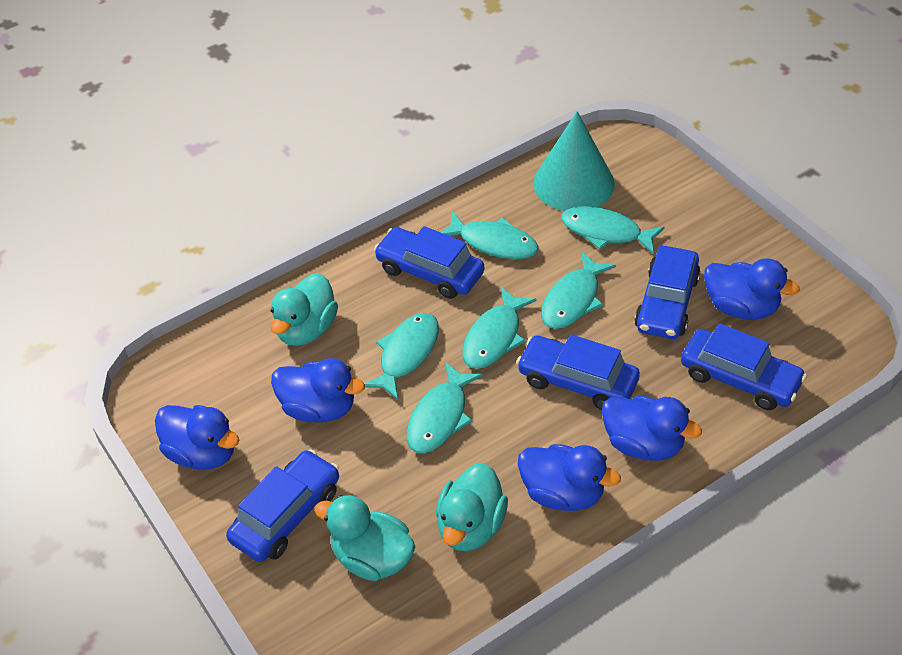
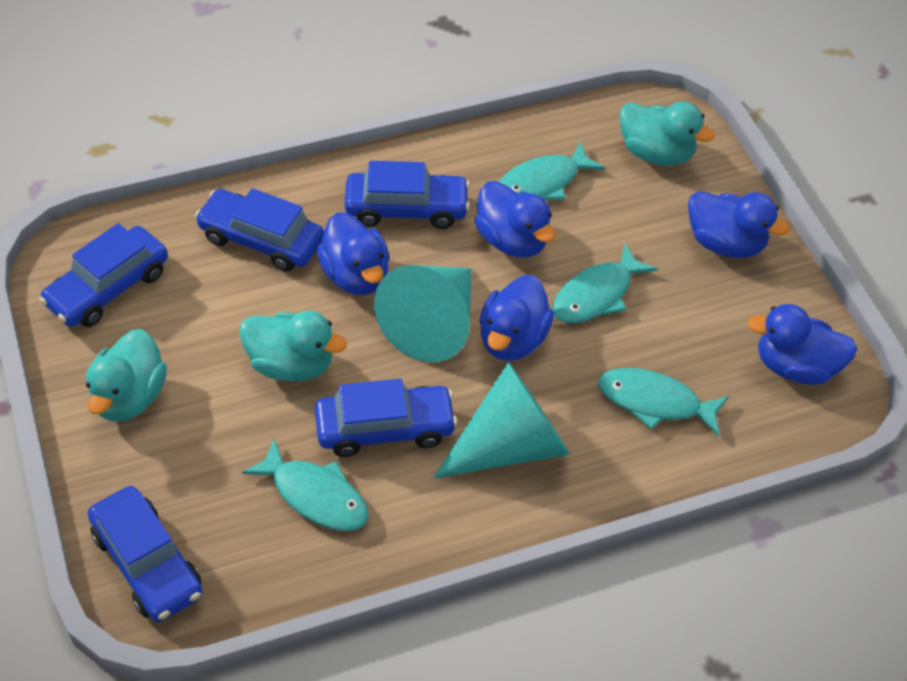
turquoise cone: 1 -> 2
turquoise fish: 6 -> 4

